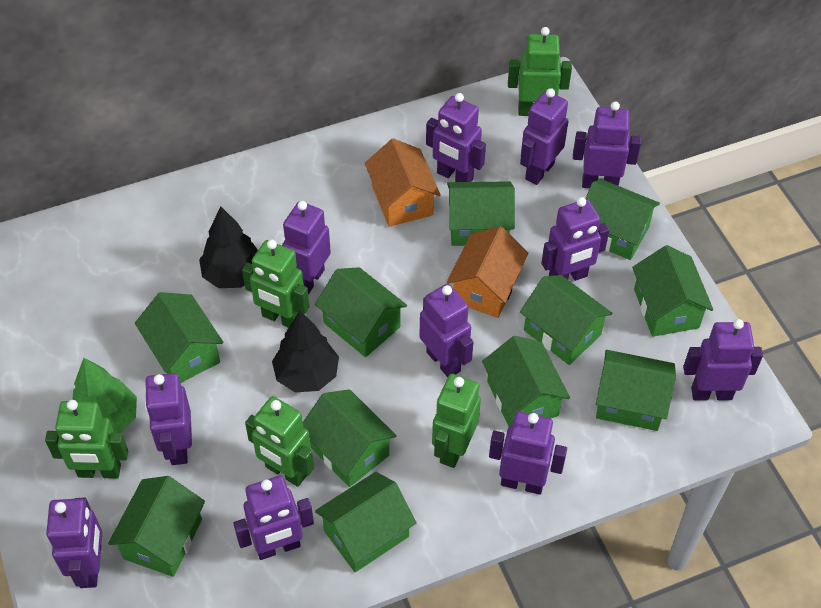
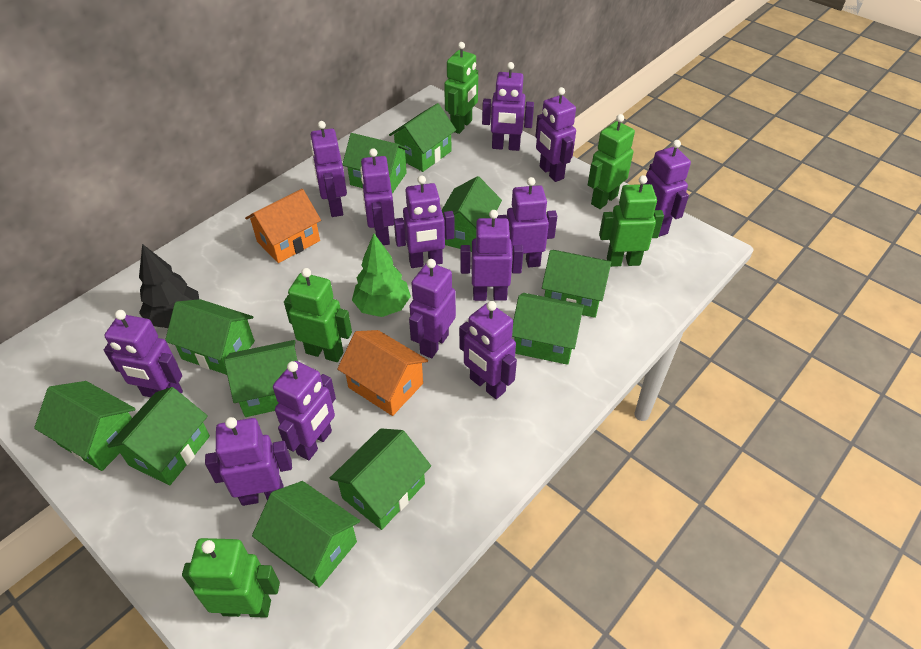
black tree: 2 -> 1
purple robot: 11 -> 13

